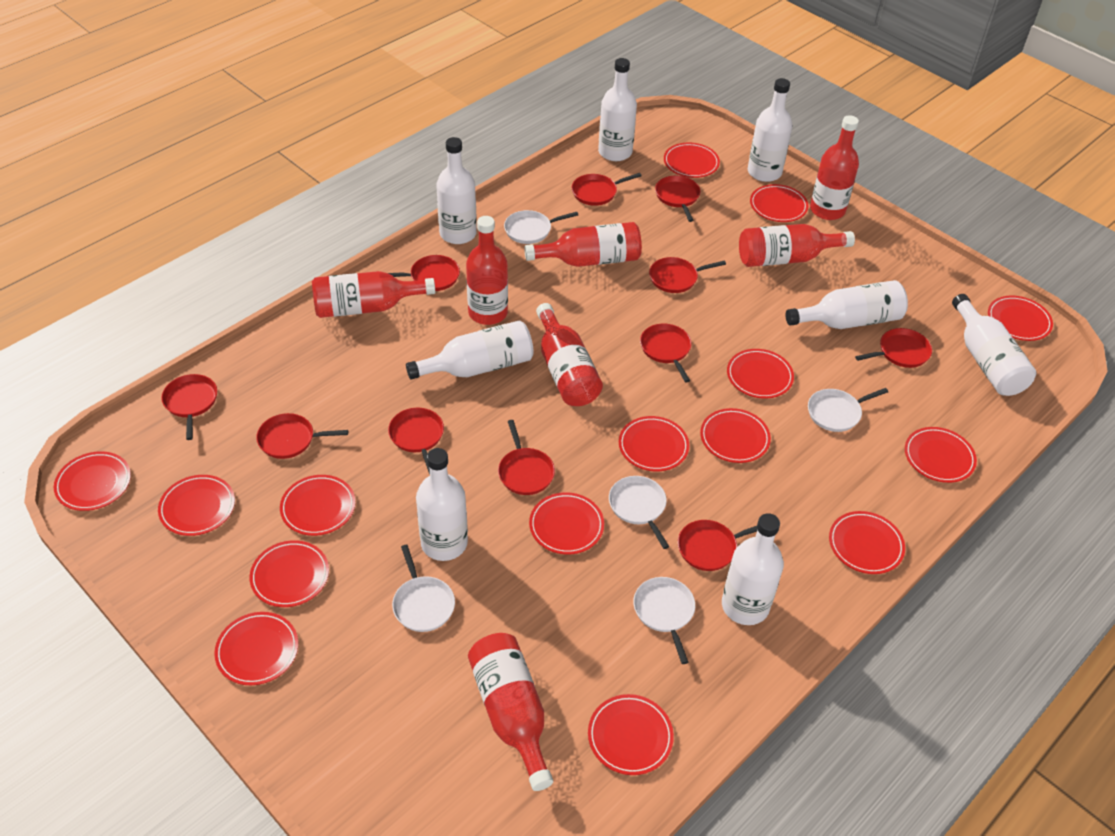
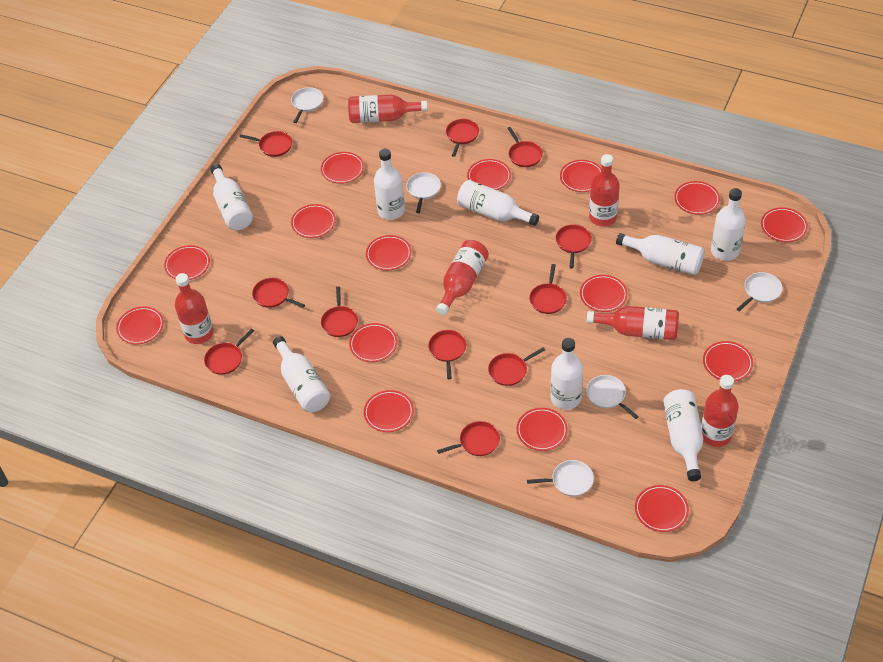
red bottle: 7 -> 6

